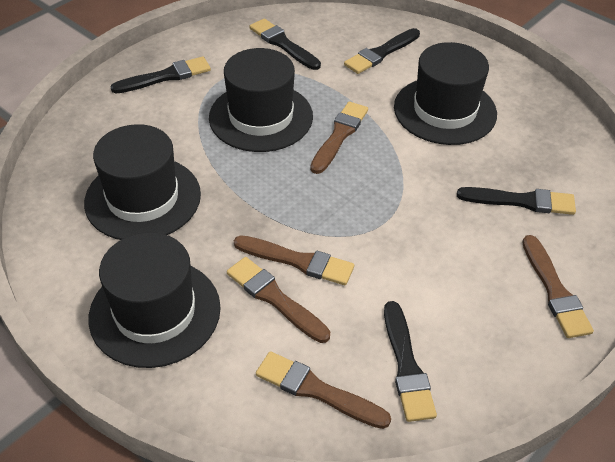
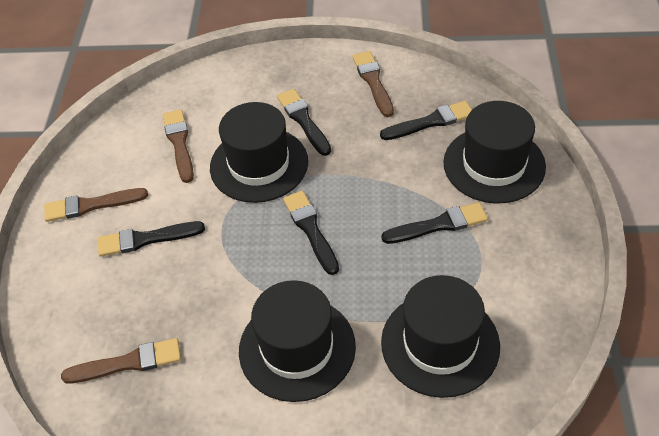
brown brush: 5 -> 4

